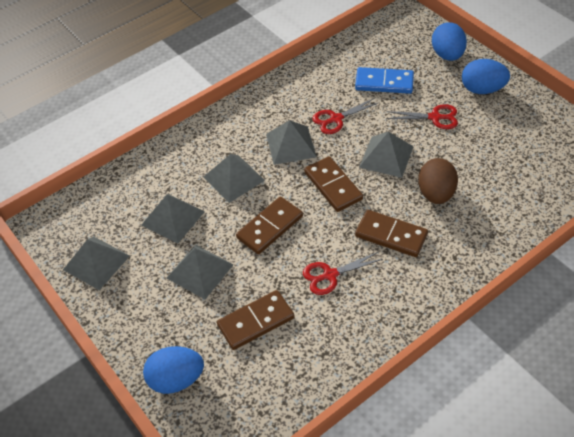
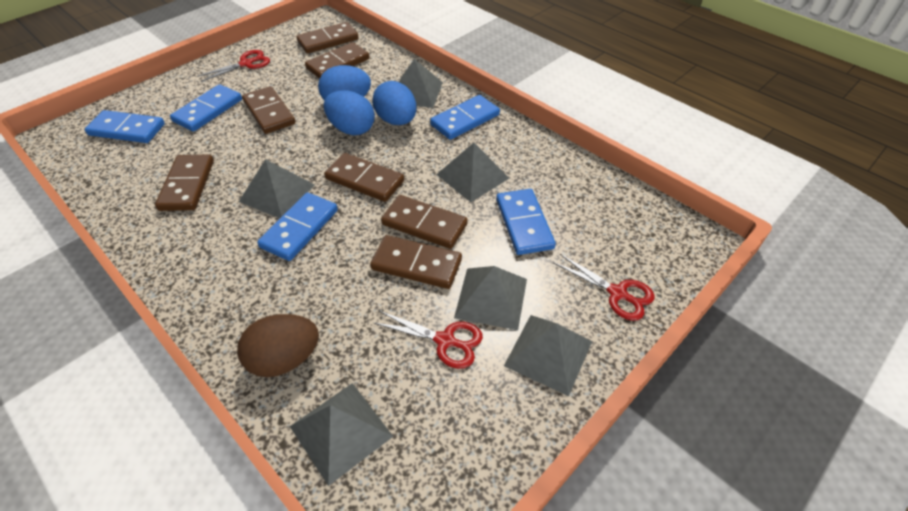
blue domino: 1 -> 5
brown domino: 4 -> 7

